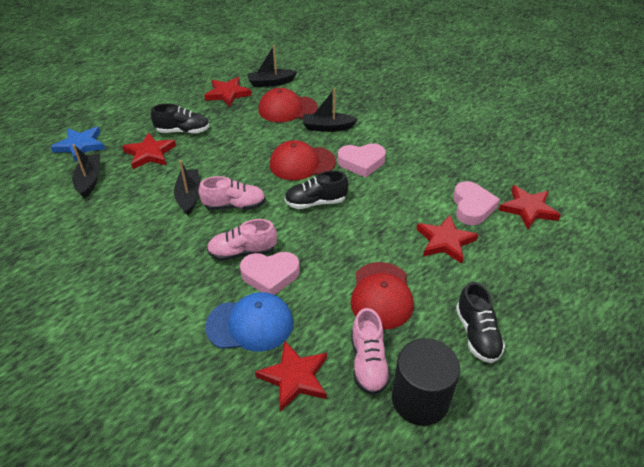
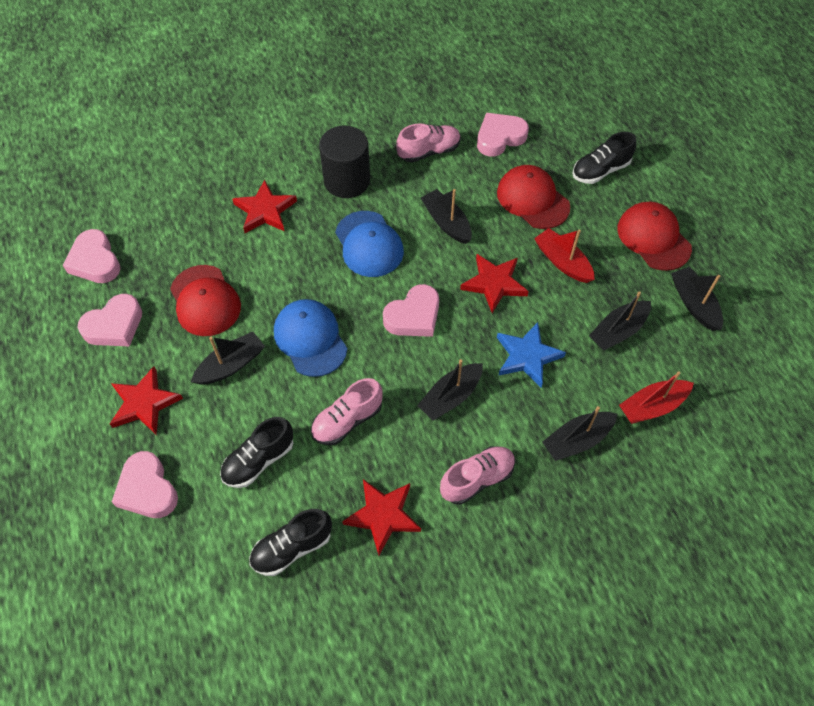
black boat: 4 -> 6
blue cap: 1 -> 2
pink heart: 3 -> 5
red boat: 0 -> 2
red star: 5 -> 4

